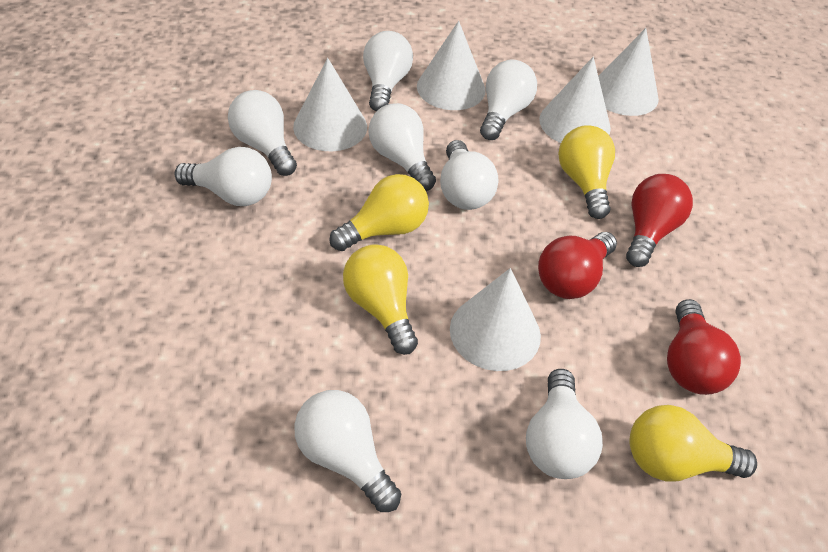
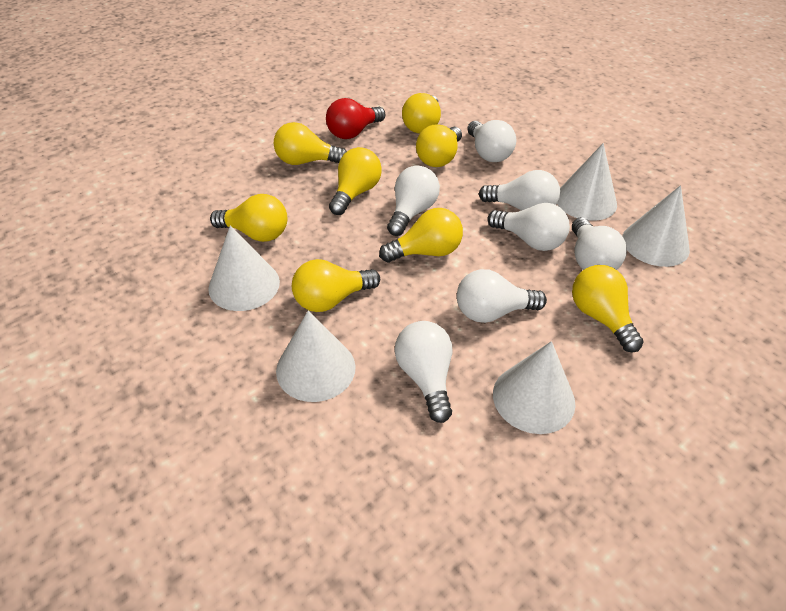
red light bulb: 3 -> 1
white light bulb: 8 -> 7
yellow light bulb: 4 -> 8

